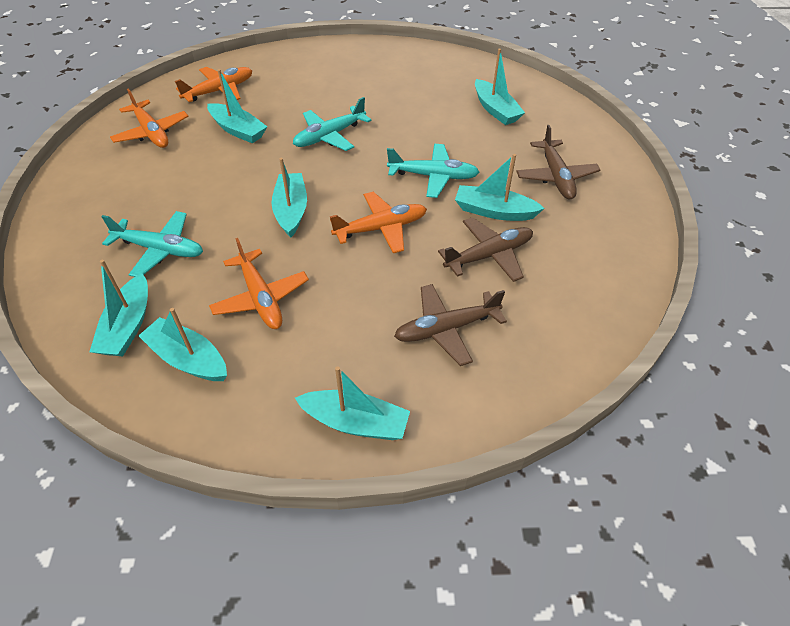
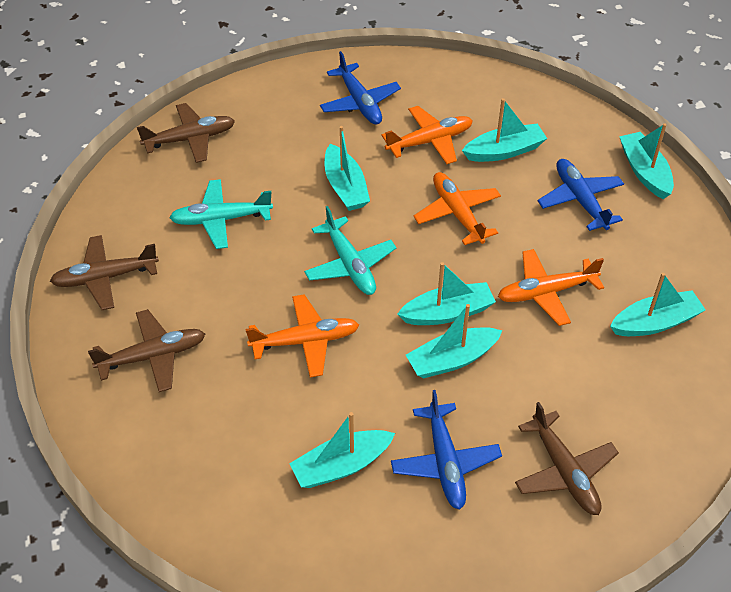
blue plane: 0 -> 3
brown plane: 3 -> 4
turquoise plane: 3 -> 2

